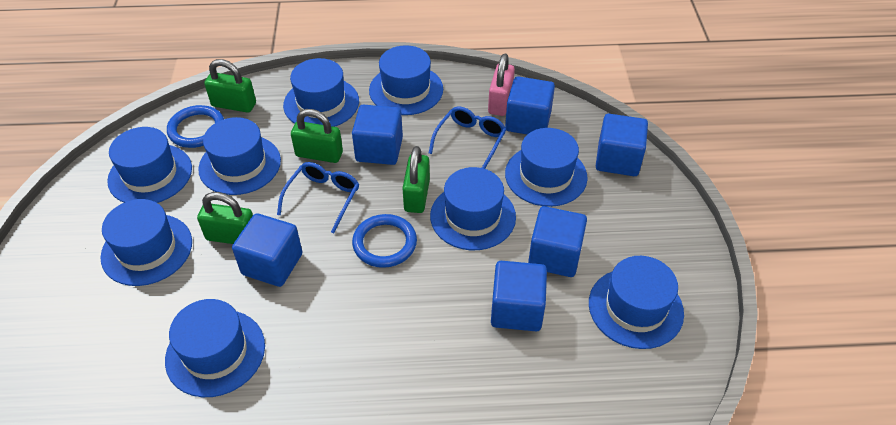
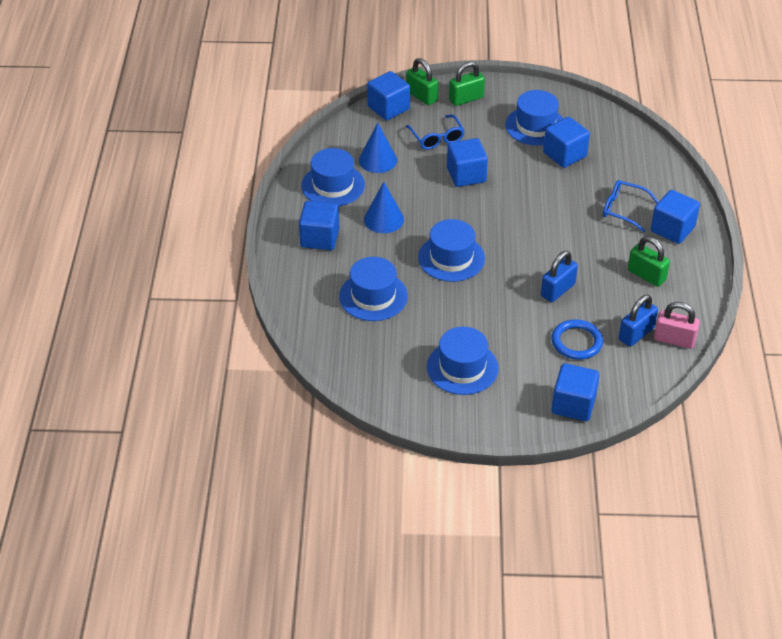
blue cone: 0 -> 2
blue hat: 9 -> 5
blue padlock: 0 -> 2
blue ring: 2 -> 1
green padlock: 4 -> 3

